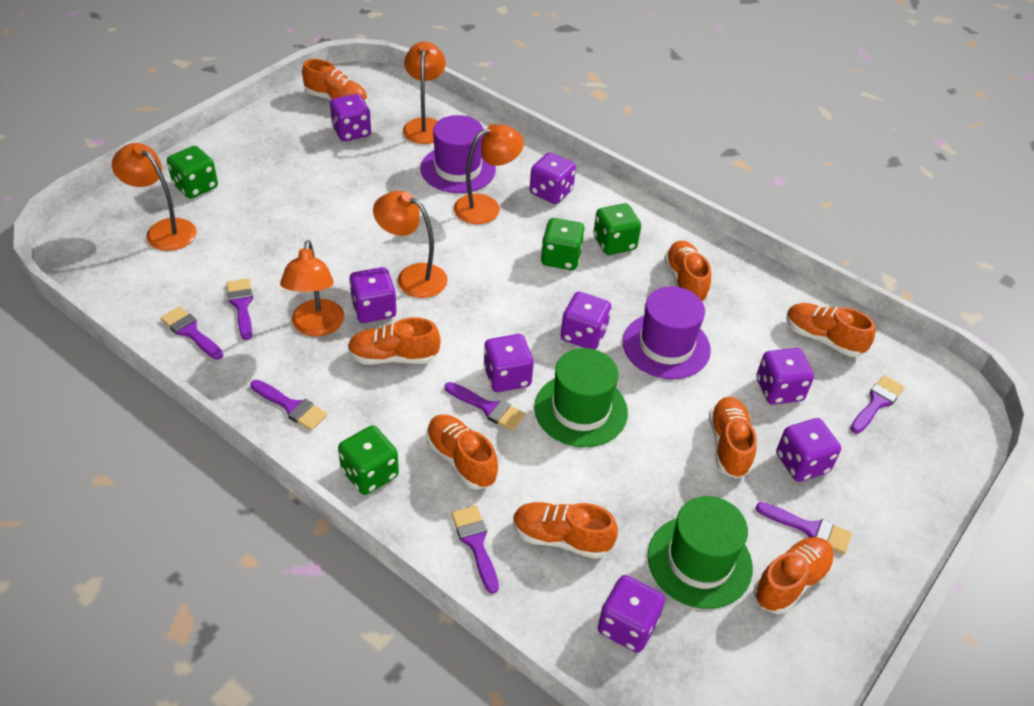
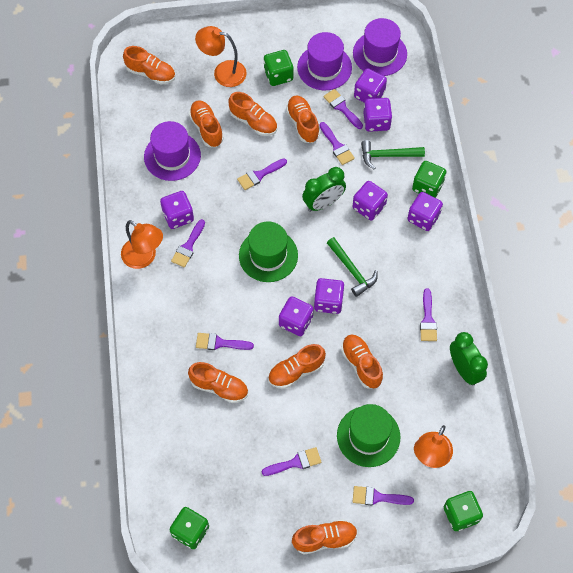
green clock: 0 -> 2
green hammer: 0 -> 2
orange lamp: 5 -> 3
purple brush: 7 -> 8
purple dice: 8 -> 7
purple hat: 2 -> 3

